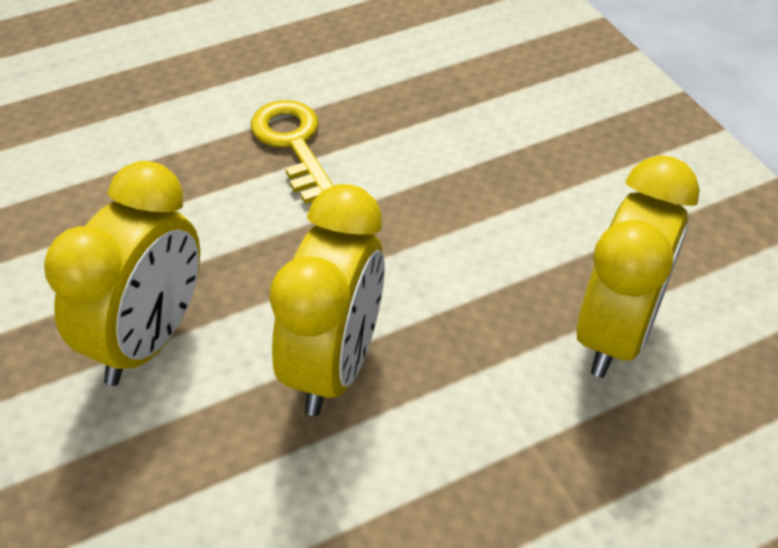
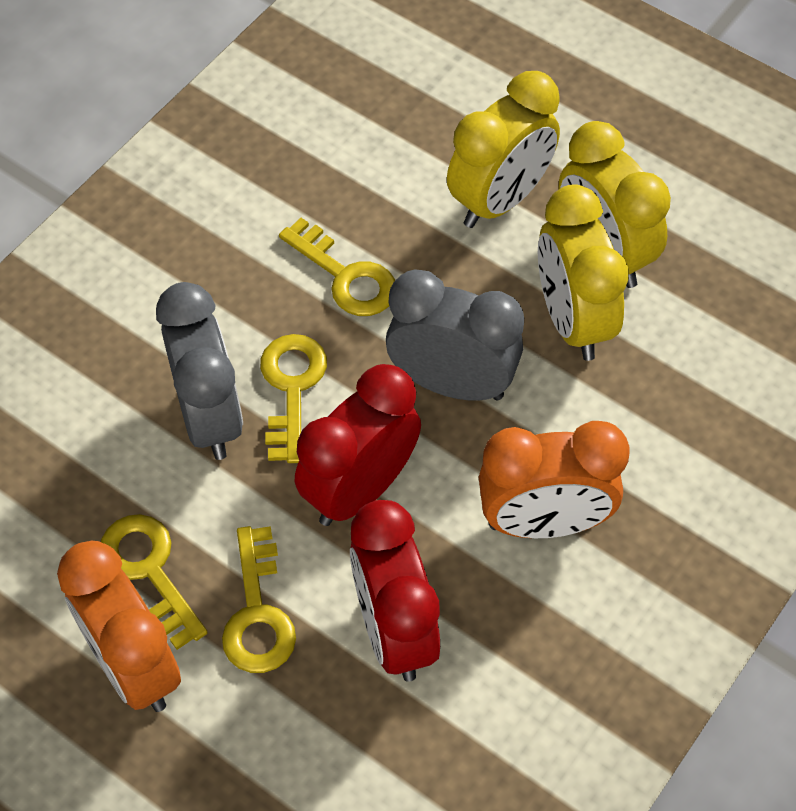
grey clock: 0 -> 2
orange clock: 0 -> 2
red clock: 0 -> 2
yellow key: 1 -> 4

